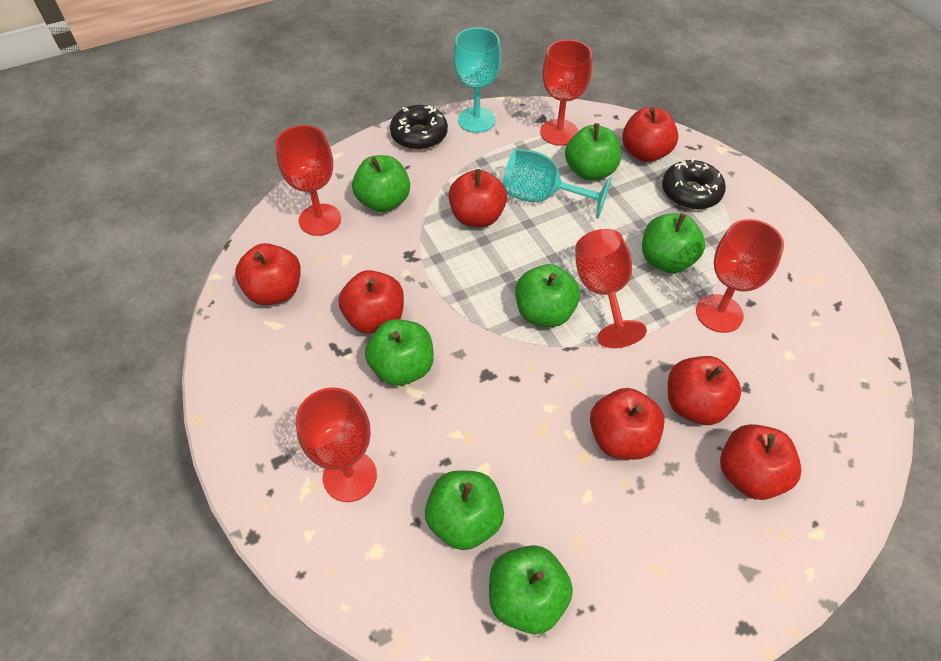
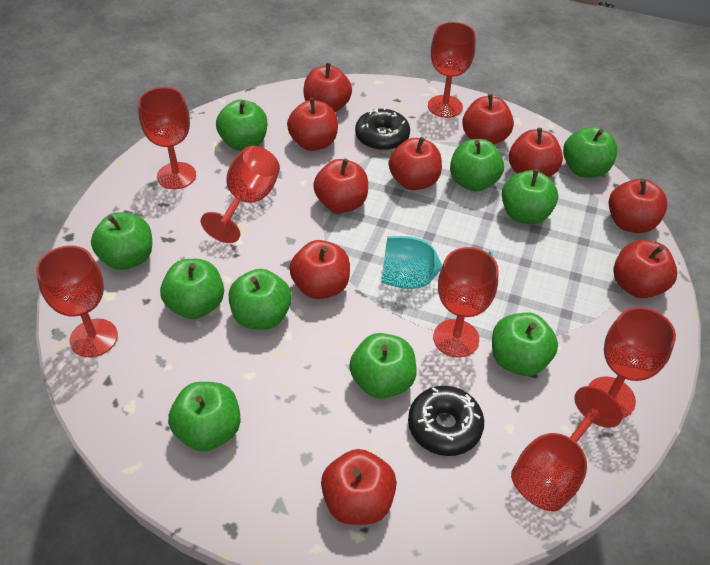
green apple: 7 -> 10
red apple: 7 -> 10
red goblet: 5 -> 7
turquoise goblet: 2 -> 1

